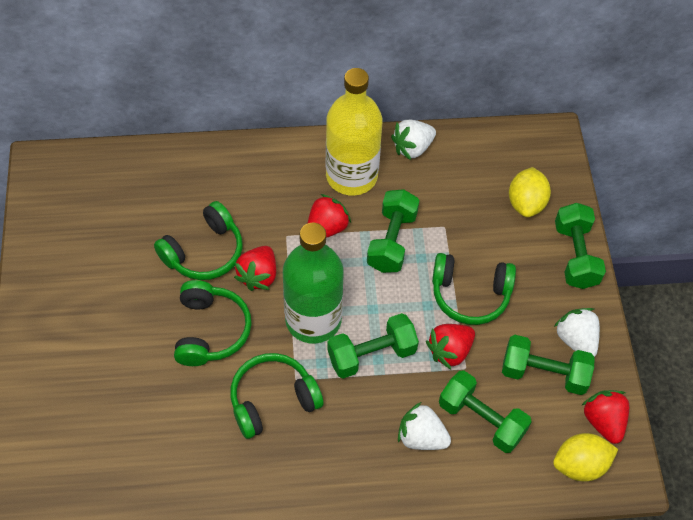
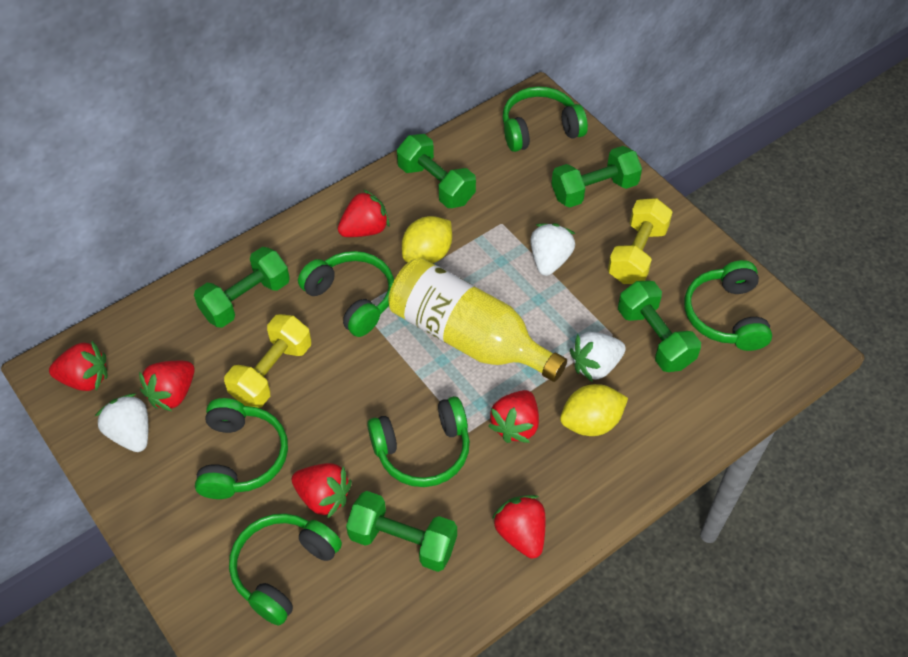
green bottle: 1 -> 0
green headphones: 4 -> 6
red strawberry: 4 -> 6
yellow dumbbell: 0 -> 2

